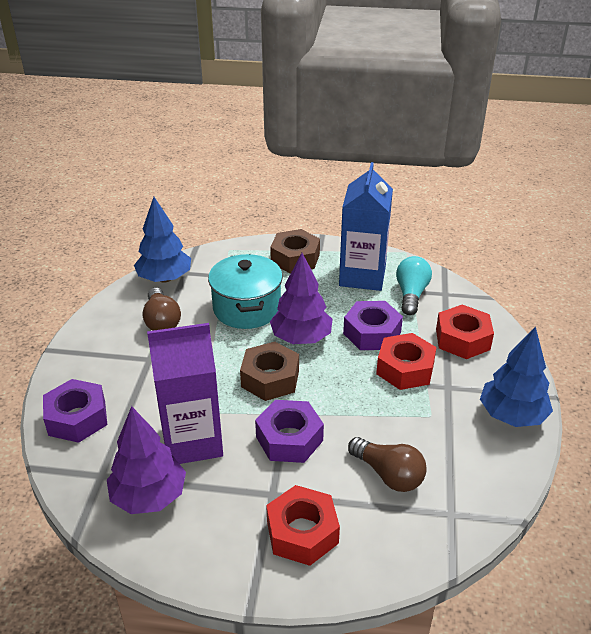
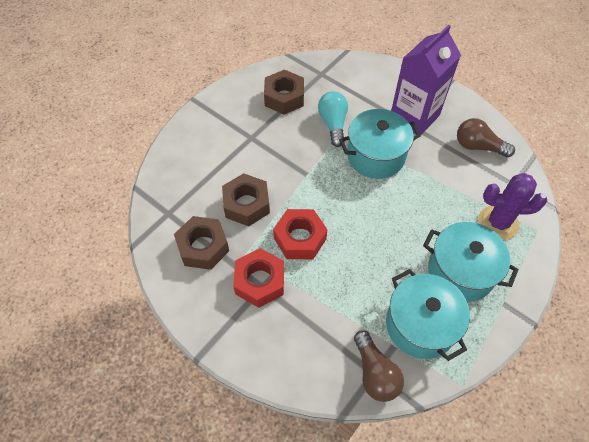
blue carton: 1 -> 0
blue tree: 2 -> 0
brown nut: 2 -> 3
purple cactus: 0 -> 1
purple nut: 3 -> 0
purple tree: 2 -> 0
red nut: 3 -> 2
turquoise pot: 1 -> 3

